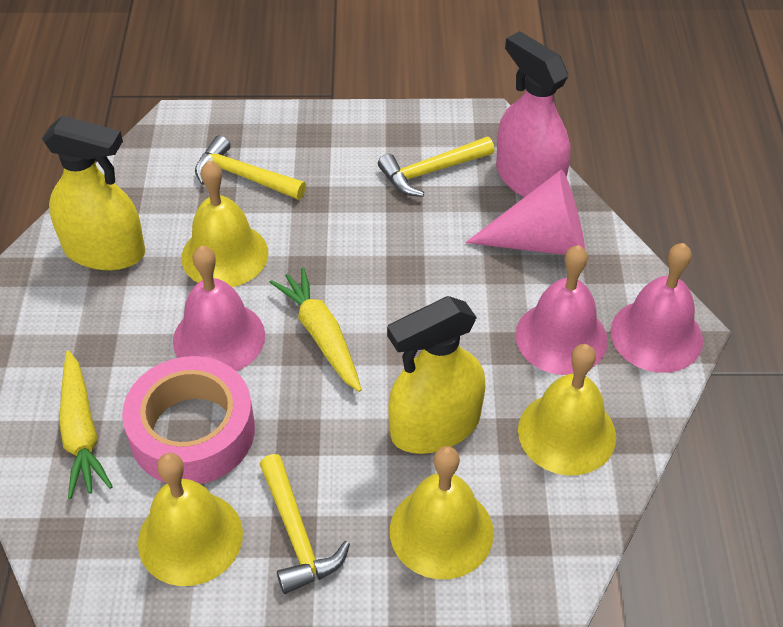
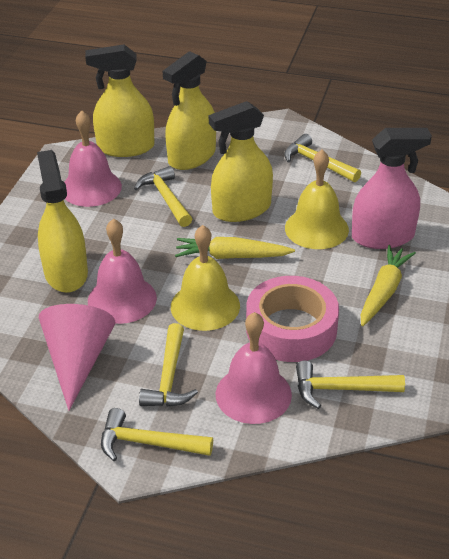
yellow bell: 4 -> 2
yellow hammer: 3 -> 5
yellow spray bottle: 2 -> 4

